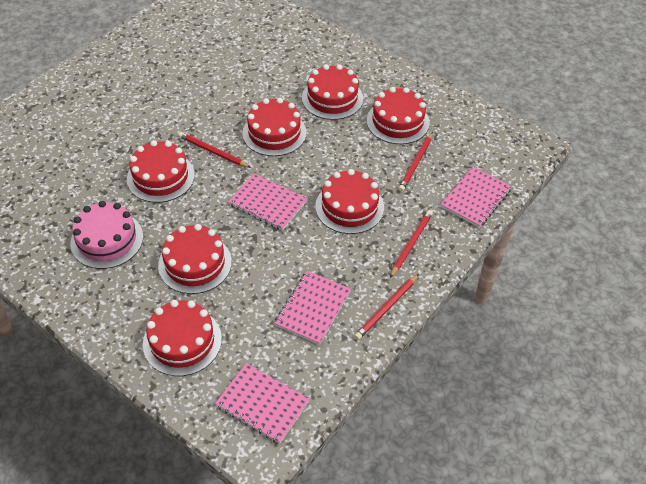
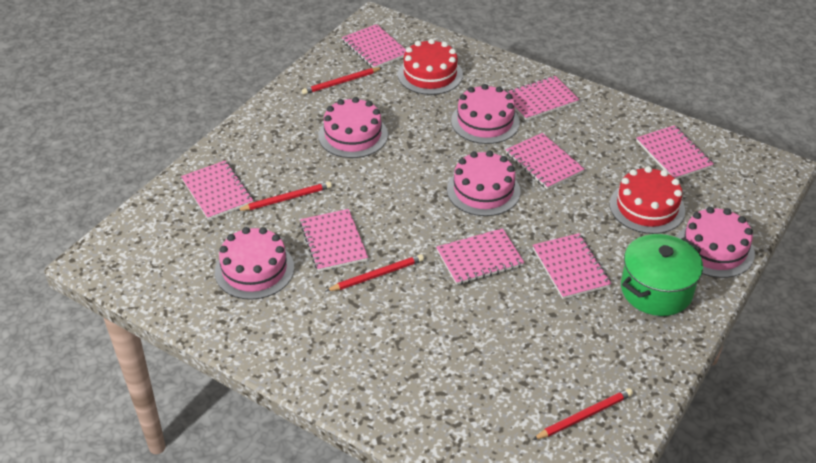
green pot: 0 -> 1
pink cake: 1 -> 5
pink notebook: 4 -> 8
red cake: 7 -> 2

